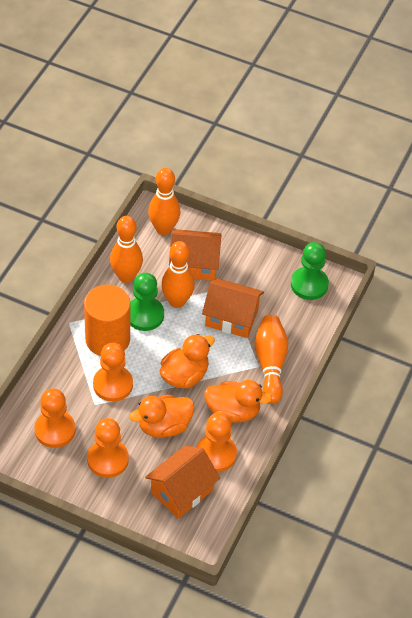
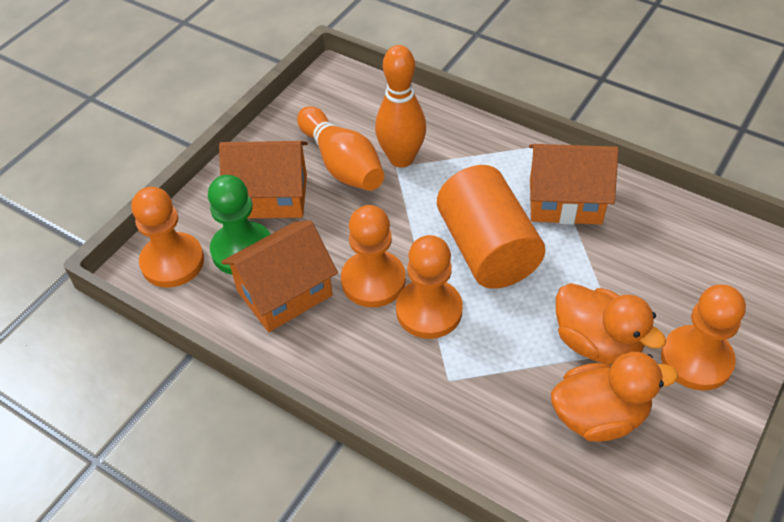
green pawn: 2 -> 1
orange bowling pin: 4 -> 2
orange duck: 3 -> 2

